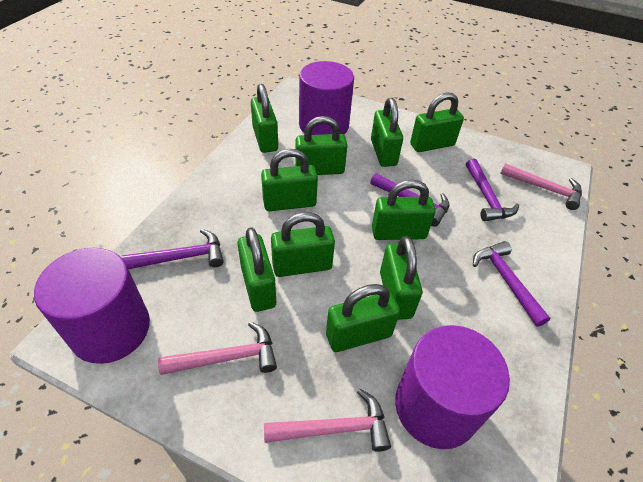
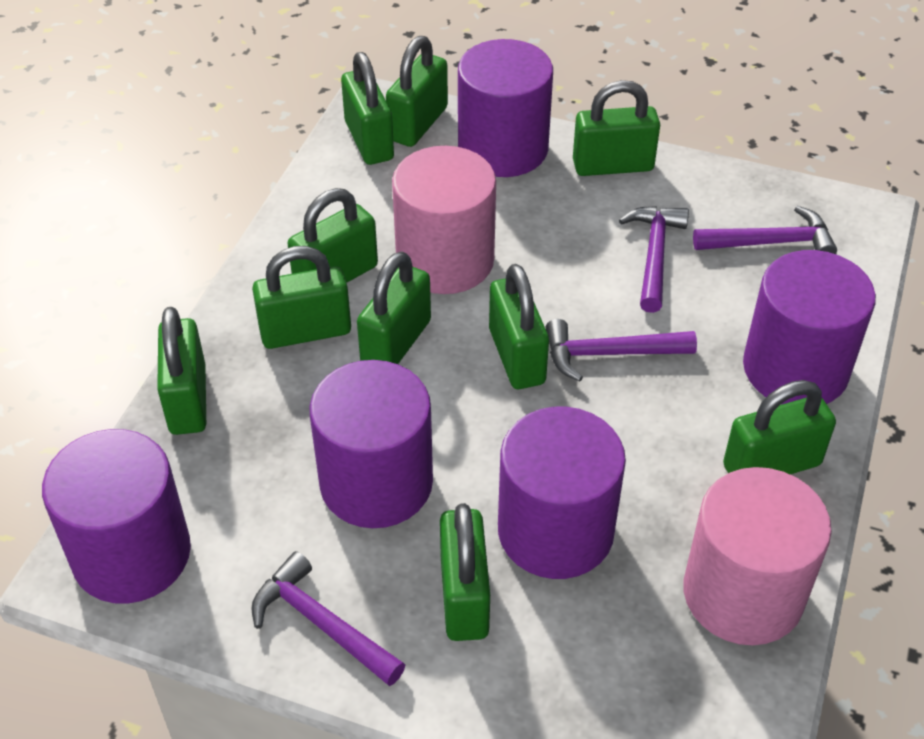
pink cylinder: 0 -> 2
pink hammer: 3 -> 0
purple cylinder: 3 -> 5

